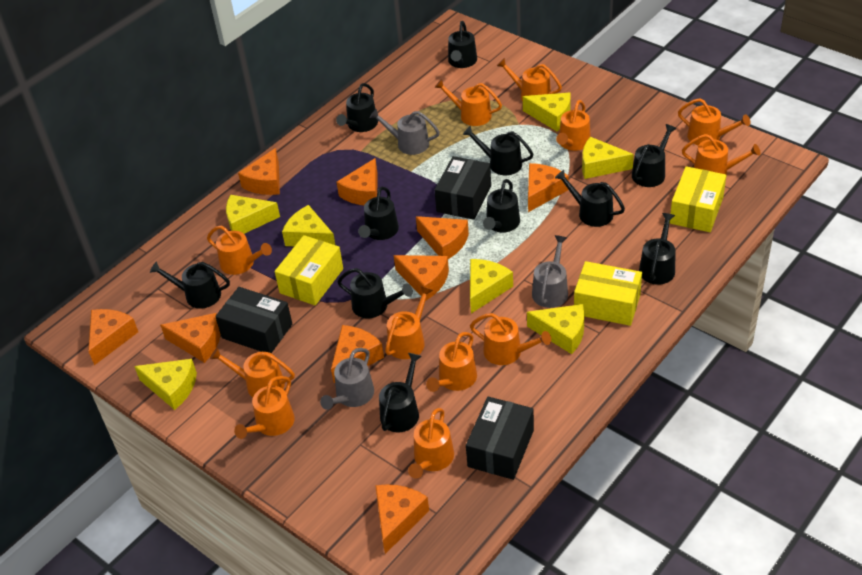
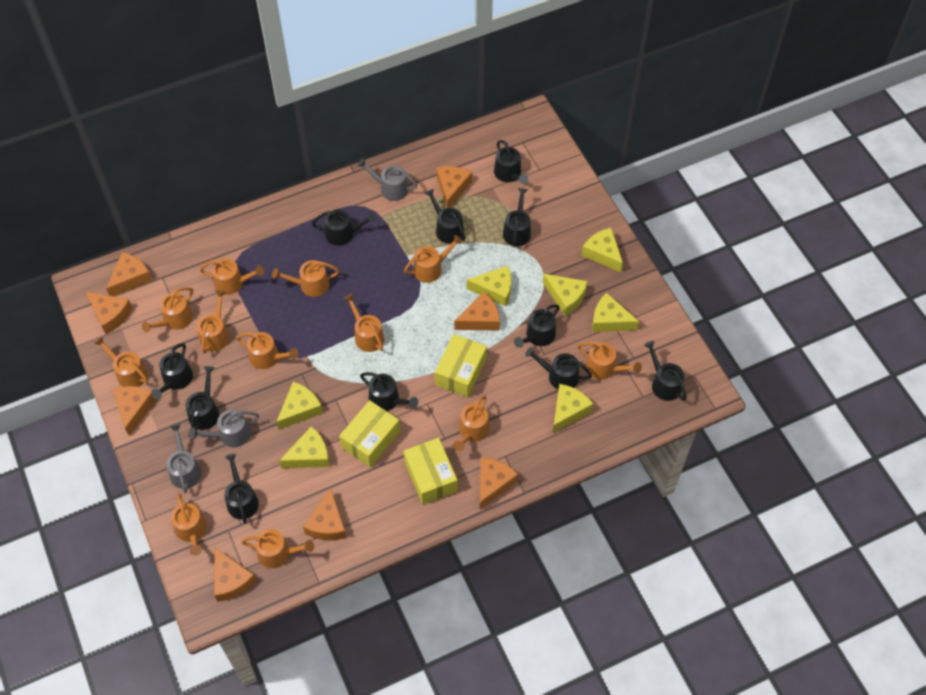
black box: 3 -> 0
orange cheese: 9 -> 8

